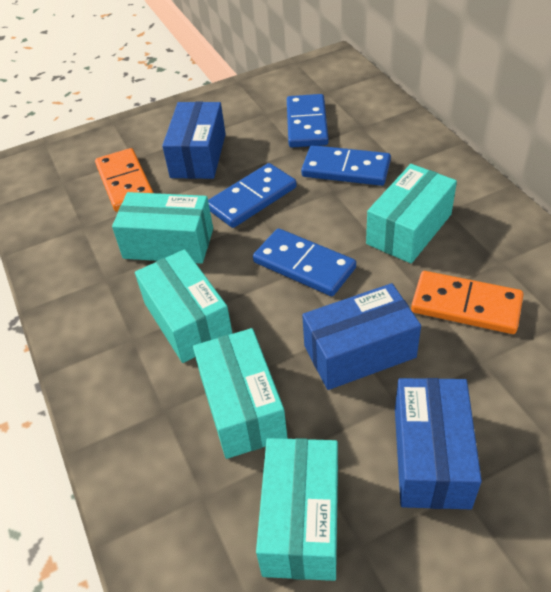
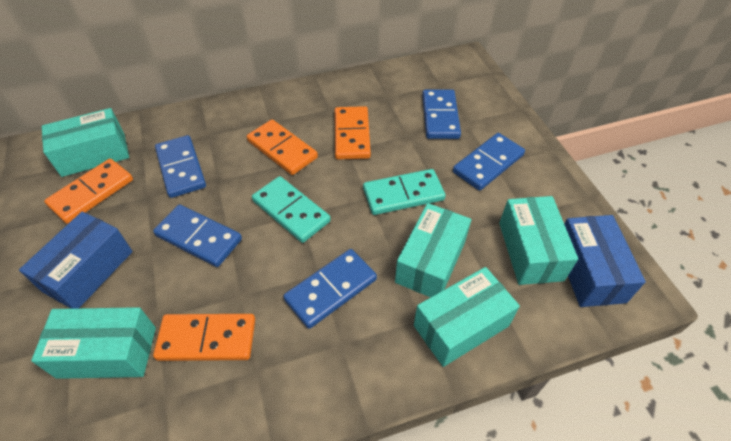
blue box: 3 -> 2
blue domino: 4 -> 5
orange domino: 2 -> 4
turquoise domino: 0 -> 2

